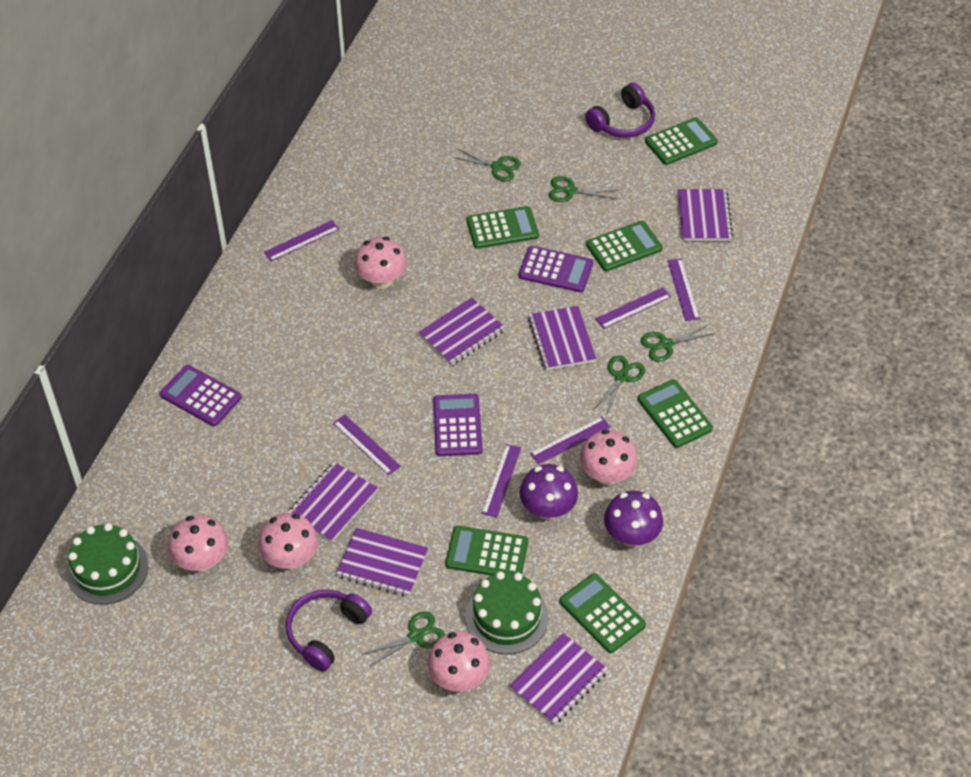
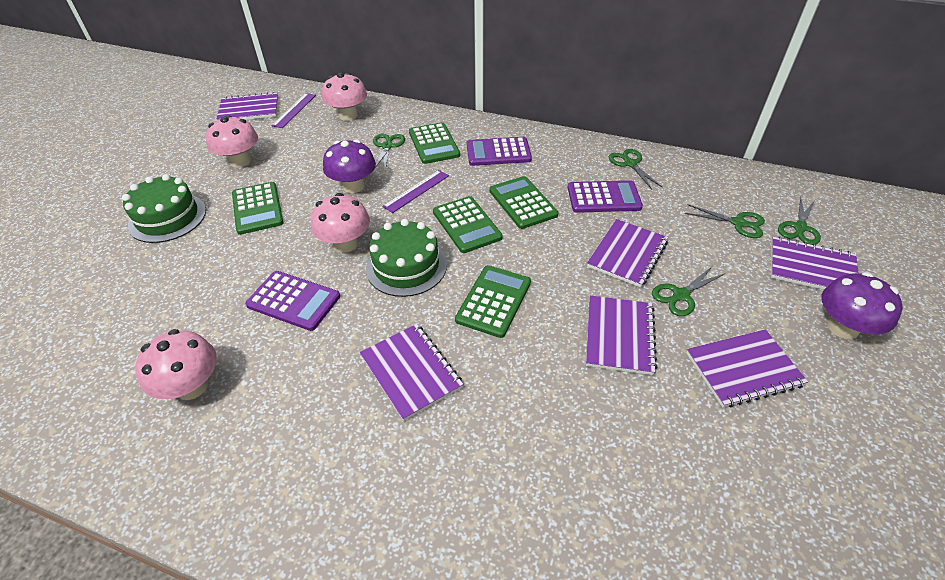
green calculator: 6 -> 5
pink mushroom: 5 -> 4
purple headphones: 2 -> 0
purple ruler: 6 -> 2

